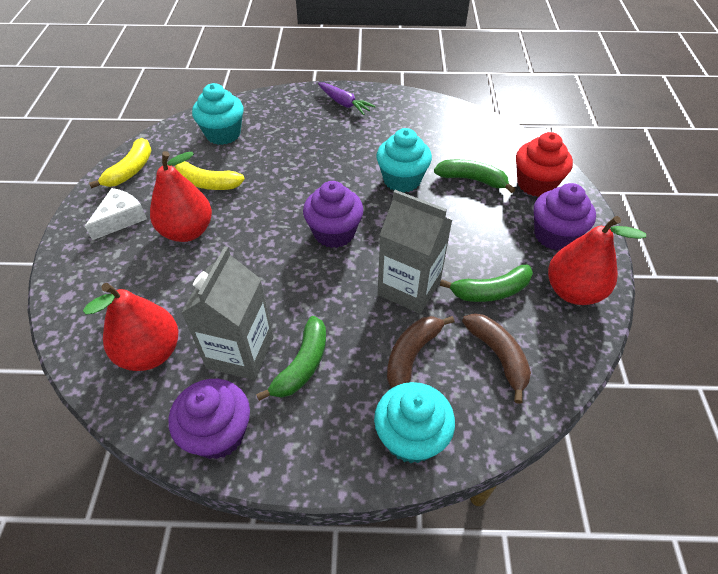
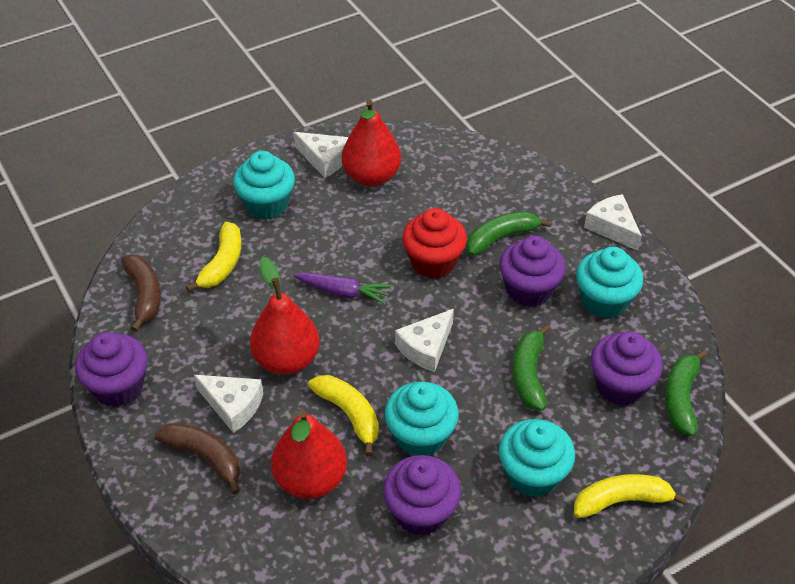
grey carton: 2 -> 0
purple cupcake: 3 -> 4
turquoise cupcake: 3 -> 4
white cheese: 1 -> 4
yellow banana: 2 -> 3

